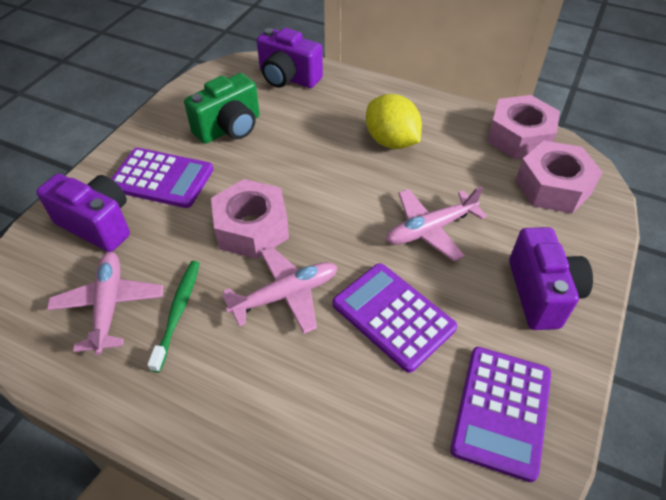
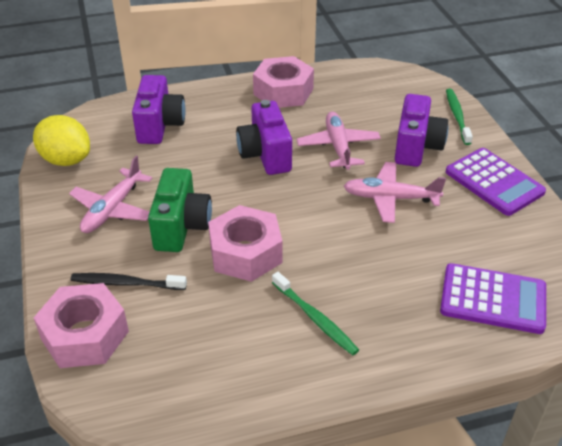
black toothbrush: 0 -> 1
green toothbrush: 1 -> 2
purple calculator: 3 -> 2

